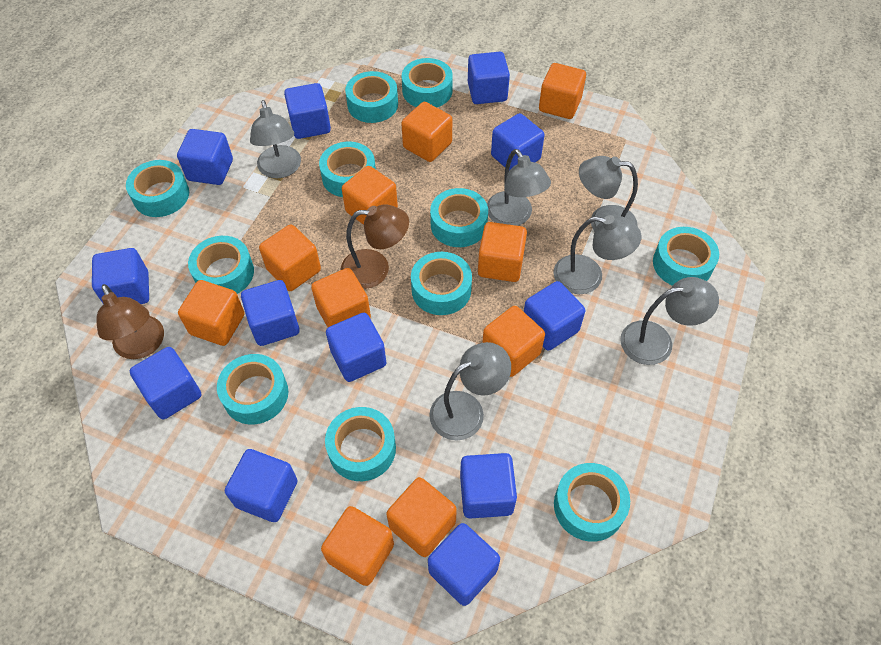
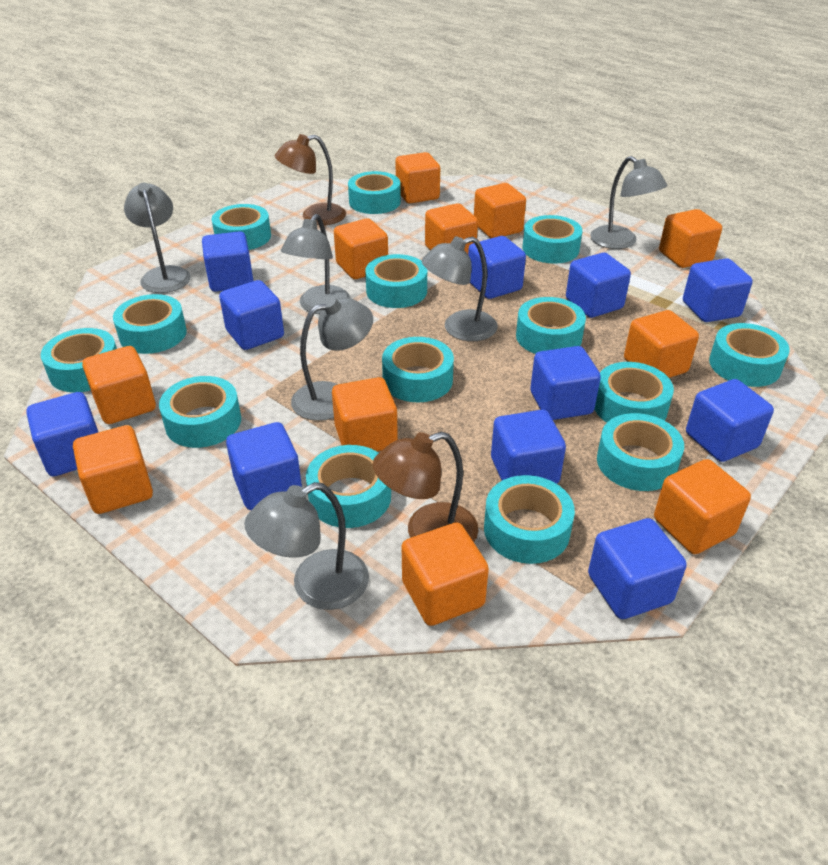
blue cube: 12 -> 11
orange cube: 10 -> 11
turquoise tape: 11 -> 14

